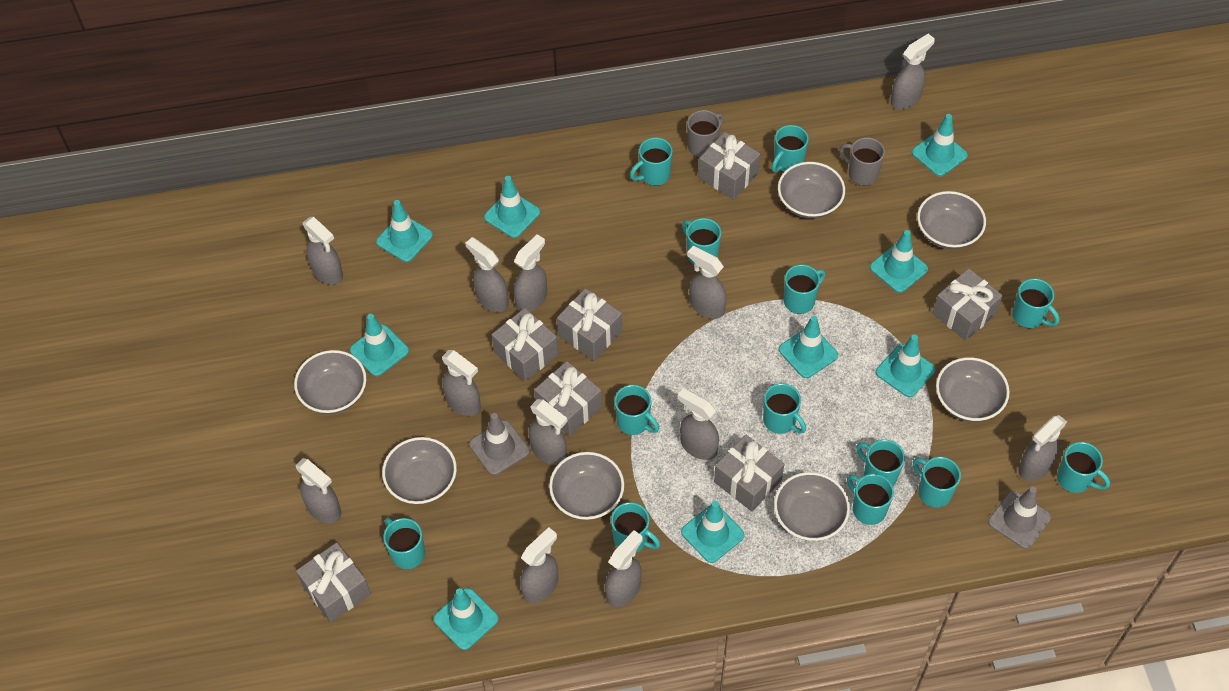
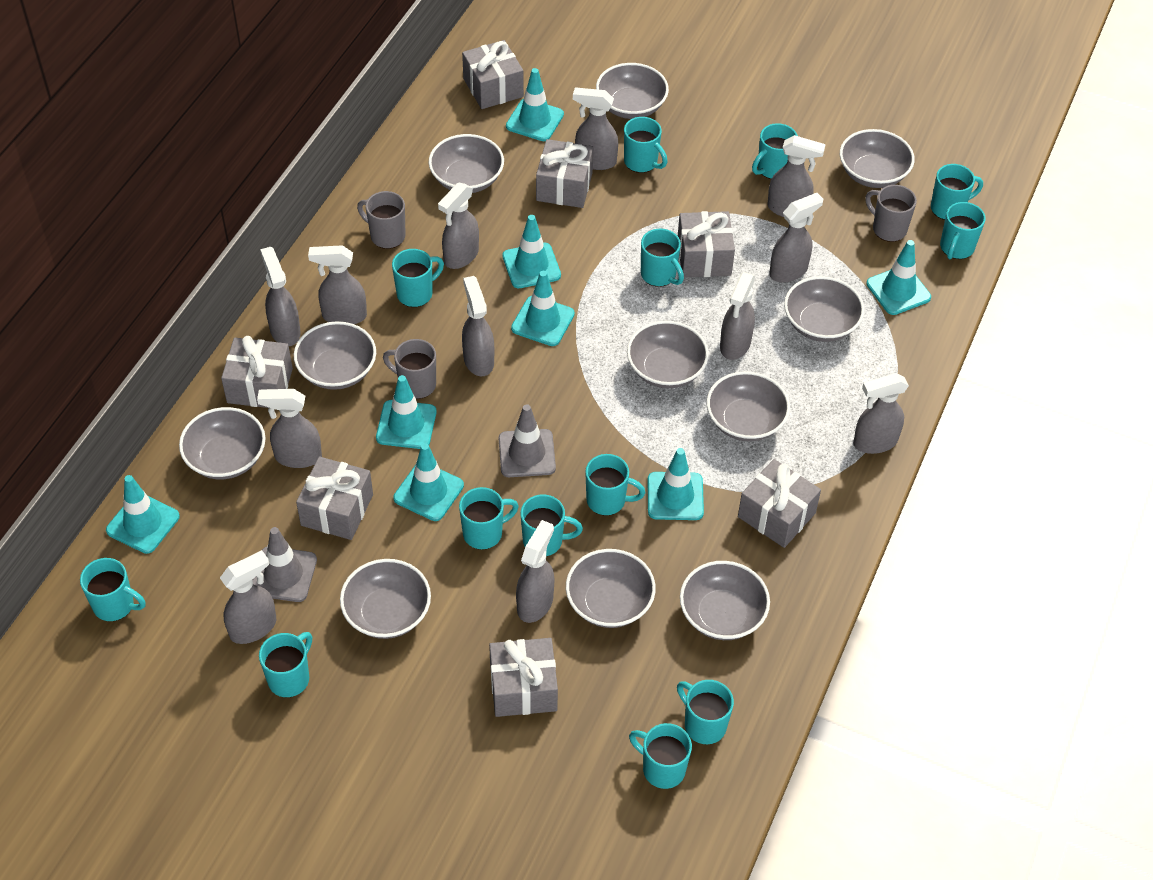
grey bowl: 7 -> 11
grey mug: 2 -> 3
turquoise traffic cone: 9 -> 8

